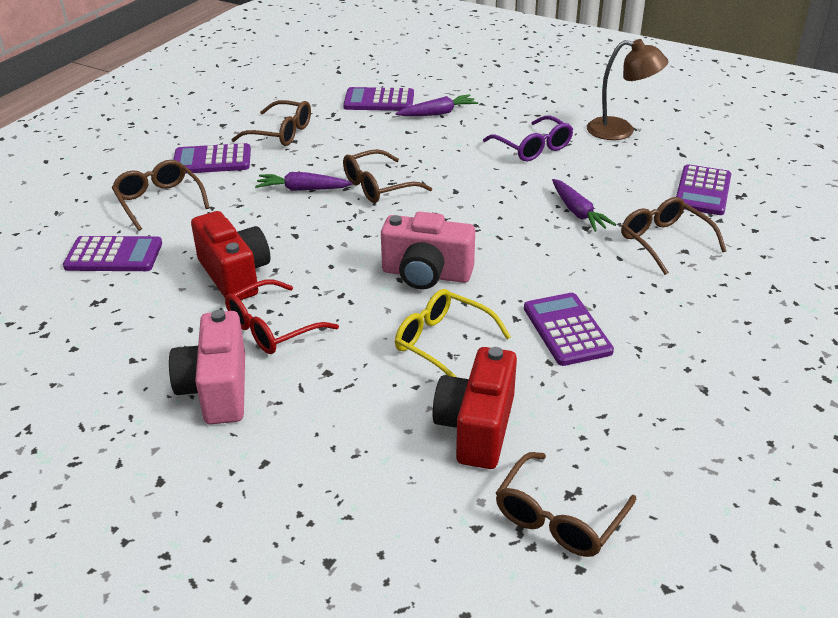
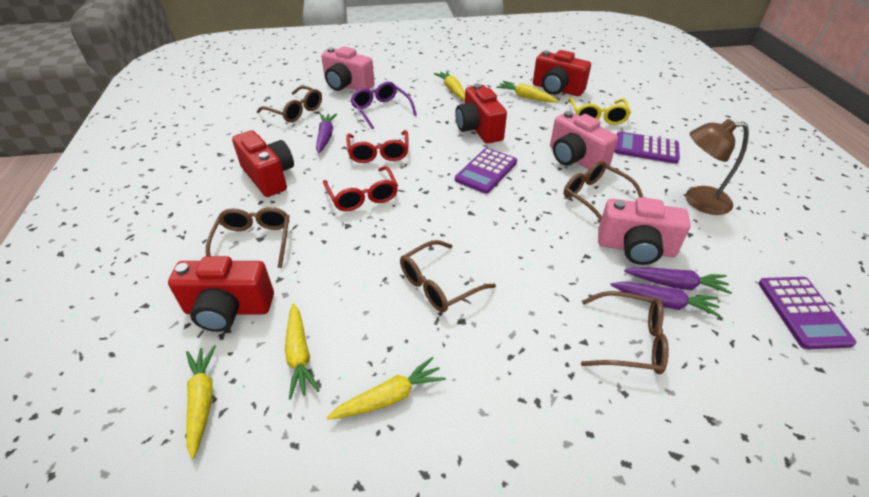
pink camera: 2 -> 3
purple calculator: 5 -> 3
red camera: 2 -> 4
red glasses: 1 -> 2
yellow carrot: 0 -> 5

